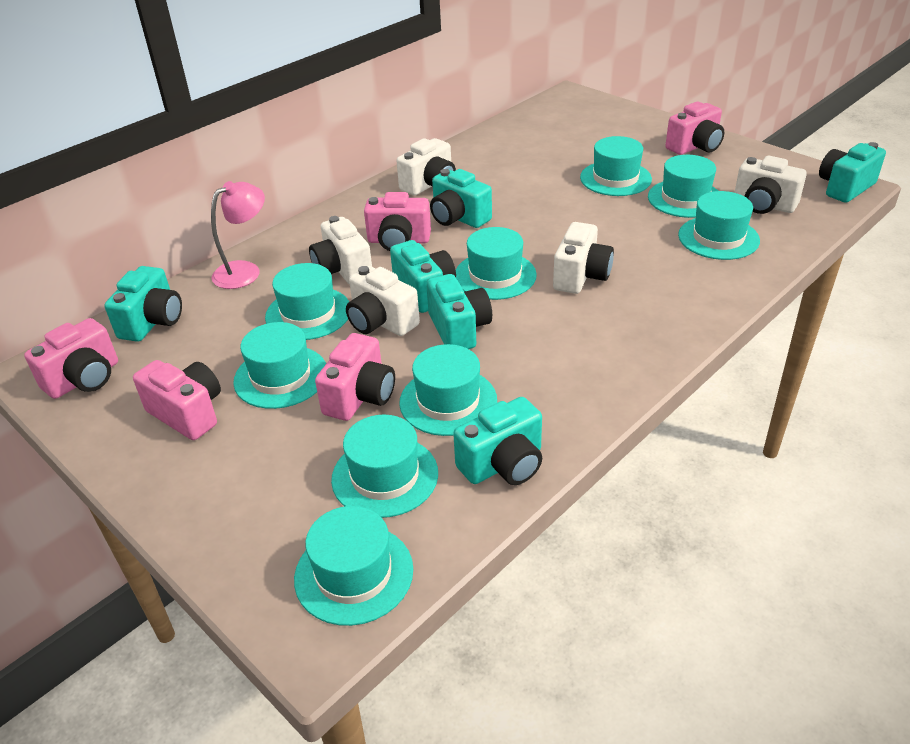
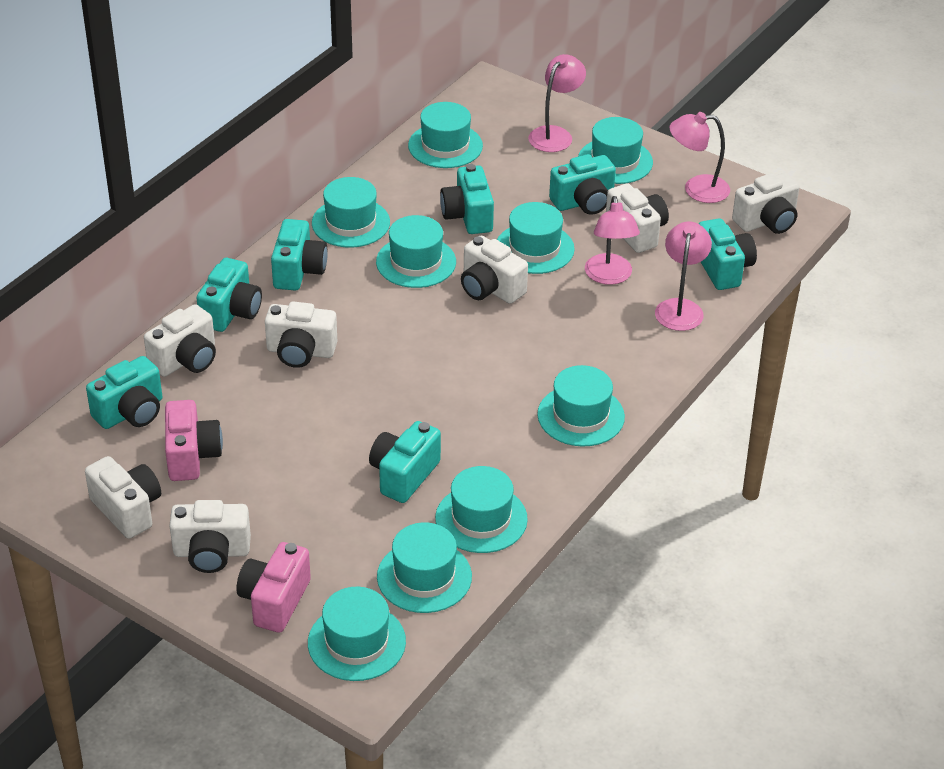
pink camera: 5 -> 2
pink lamp: 1 -> 4
turquoise camera: 6 -> 7
white camera: 5 -> 7

